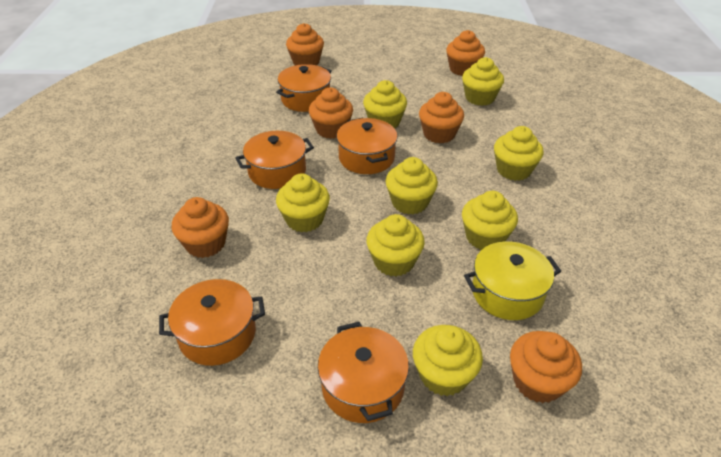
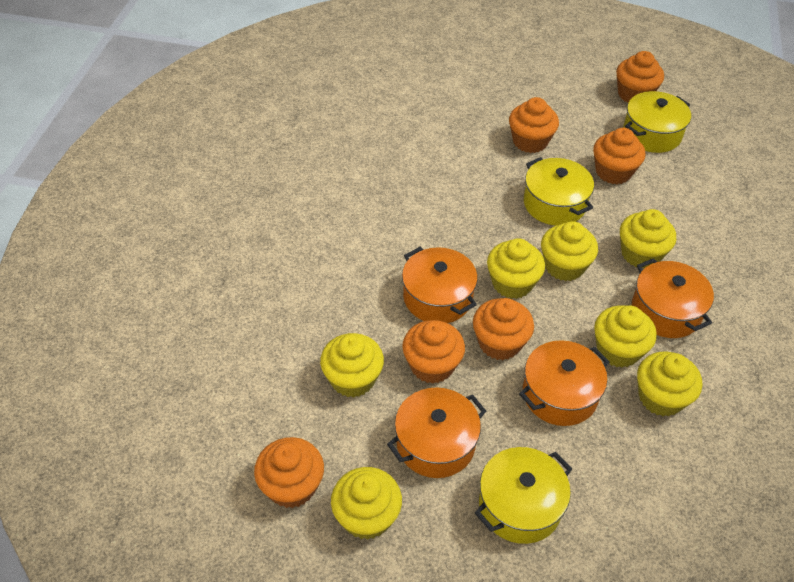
orange pot: 5 -> 4
yellow cupcake: 8 -> 7
yellow pot: 1 -> 3

